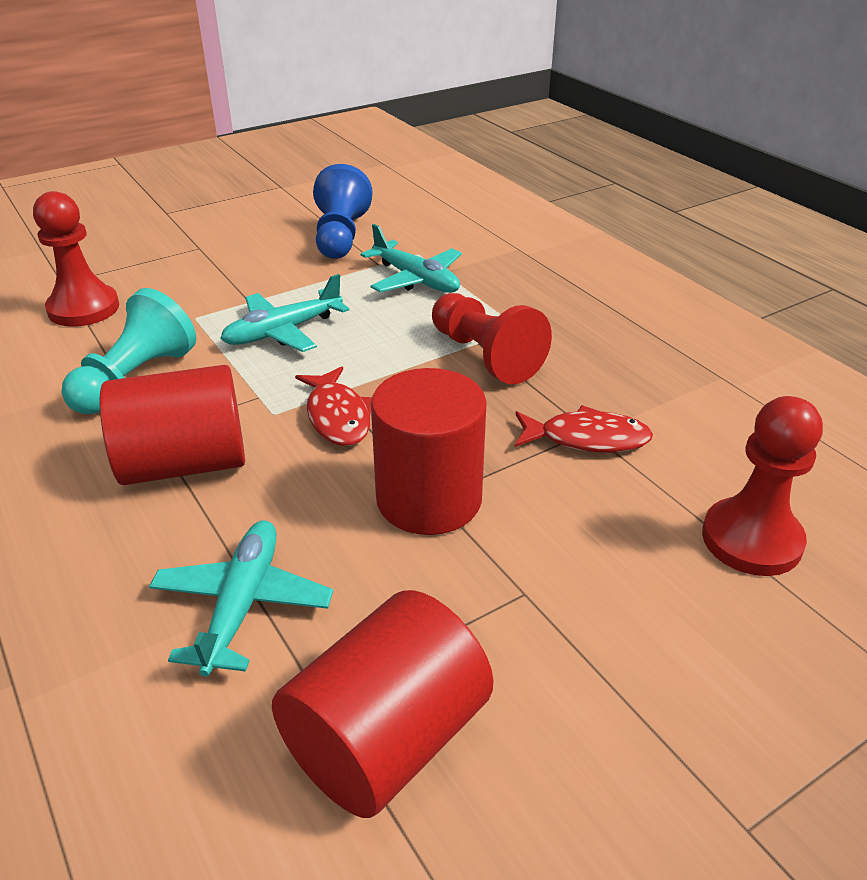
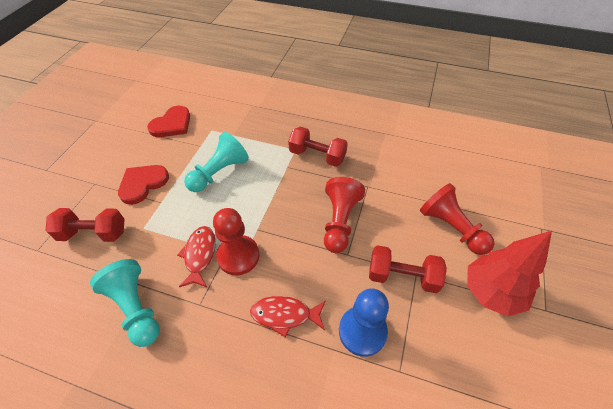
red cylinder: 3 -> 0
red dumbbell: 0 -> 3
red heart: 0 -> 2
red tree: 0 -> 1
turquoise pawn: 1 -> 2
turquoise plane: 3 -> 0

